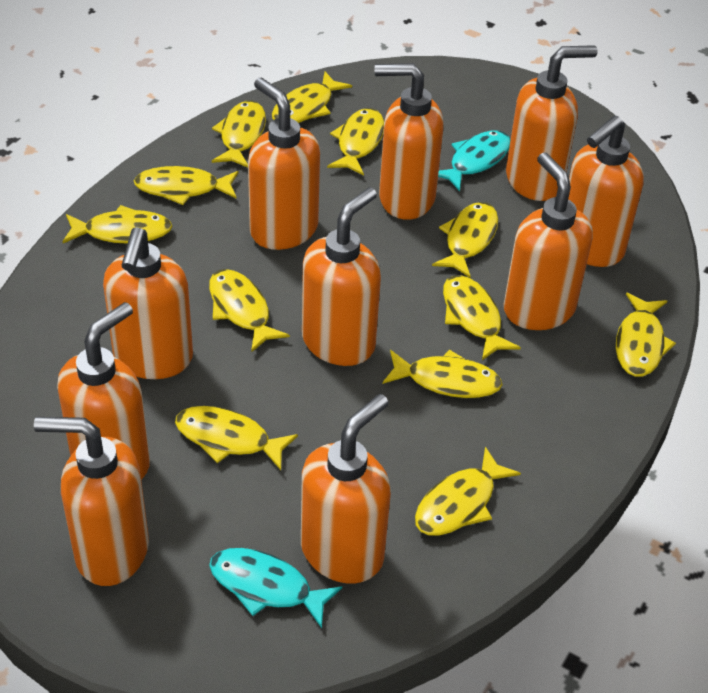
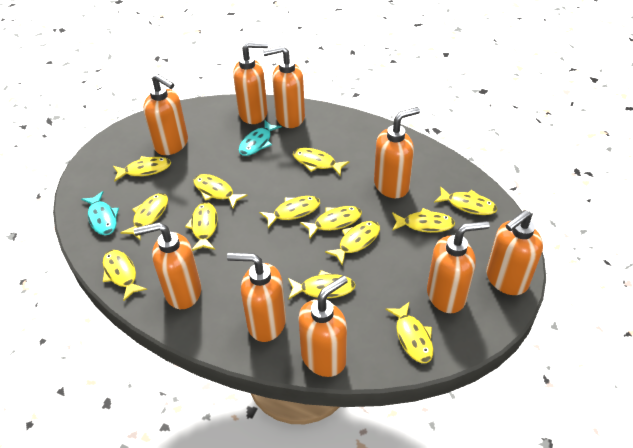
orange soap dispenser: 10 -> 9
yellow fish: 12 -> 13

